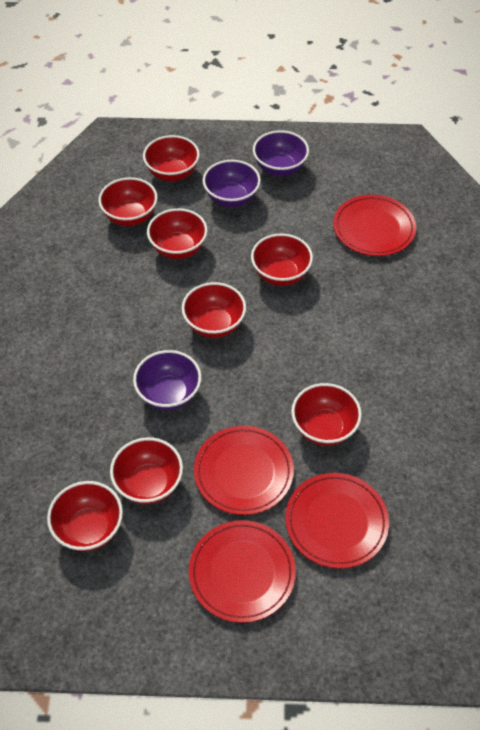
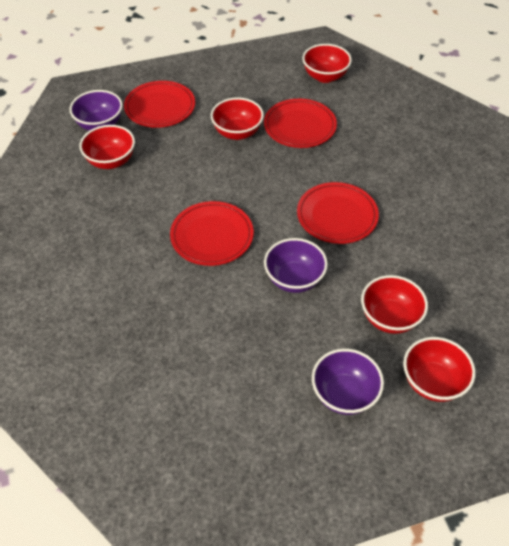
red bowl: 8 -> 5

